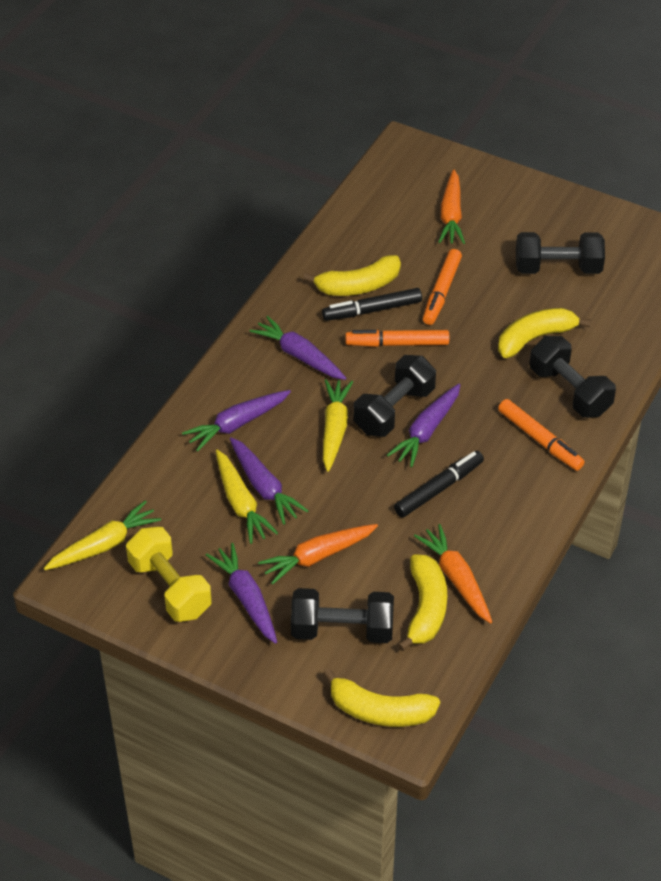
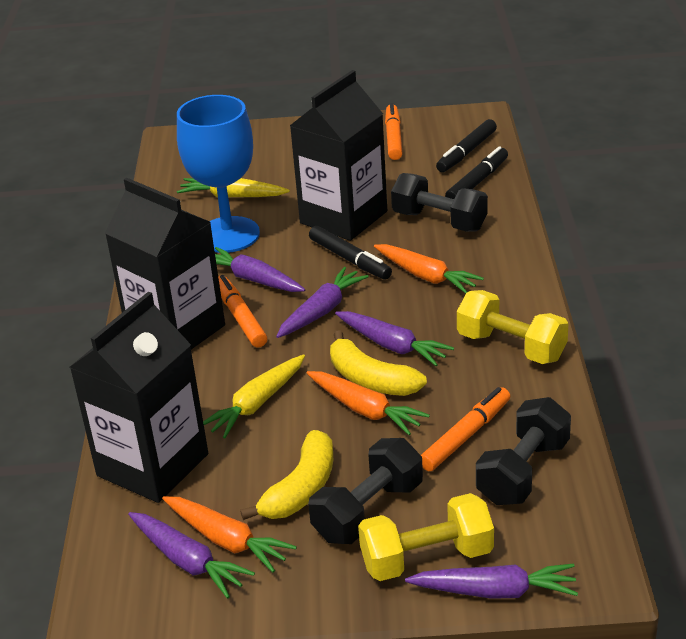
black carton: 0 -> 3
black dumbbell: 4 -> 3
black marker: 2 -> 3
blue goblet: 0 -> 1
yellow banana: 4 -> 2
yellow carrot: 3 -> 2
yellow dumbbell: 1 -> 2

